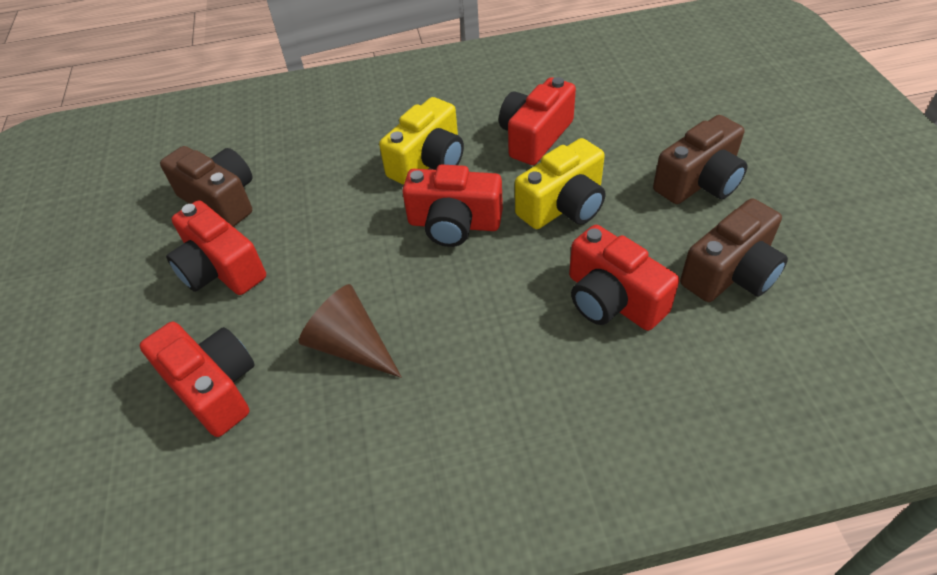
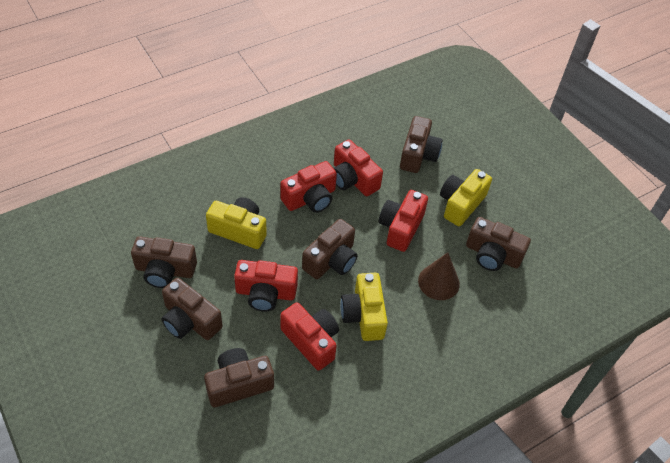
brown camera: 3 -> 6
yellow camera: 2 -> 3

